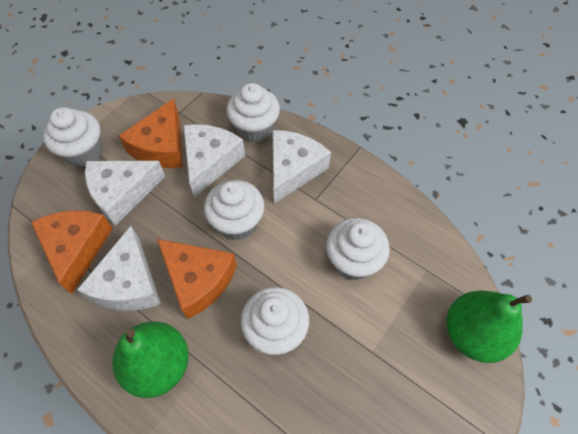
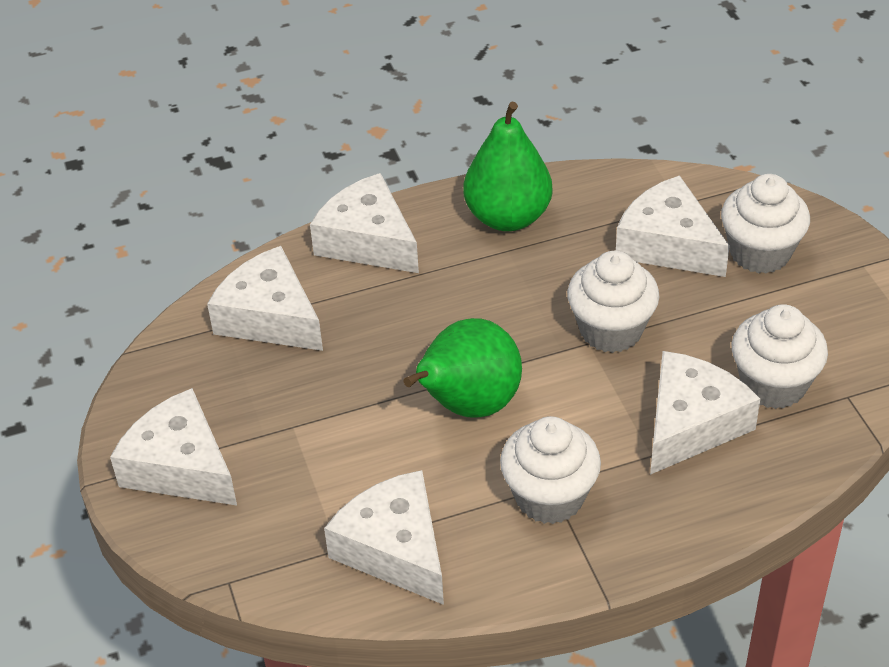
orange cheese: 3 -> 0
white cheese: 4 -> 6
white cupcake: 5 -> 4

